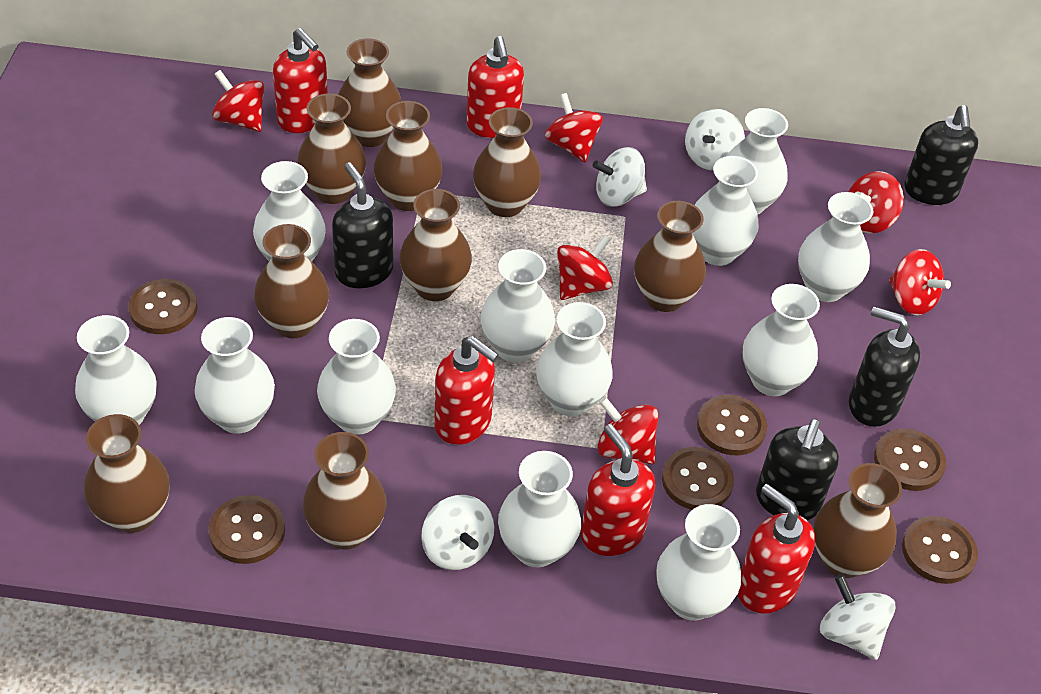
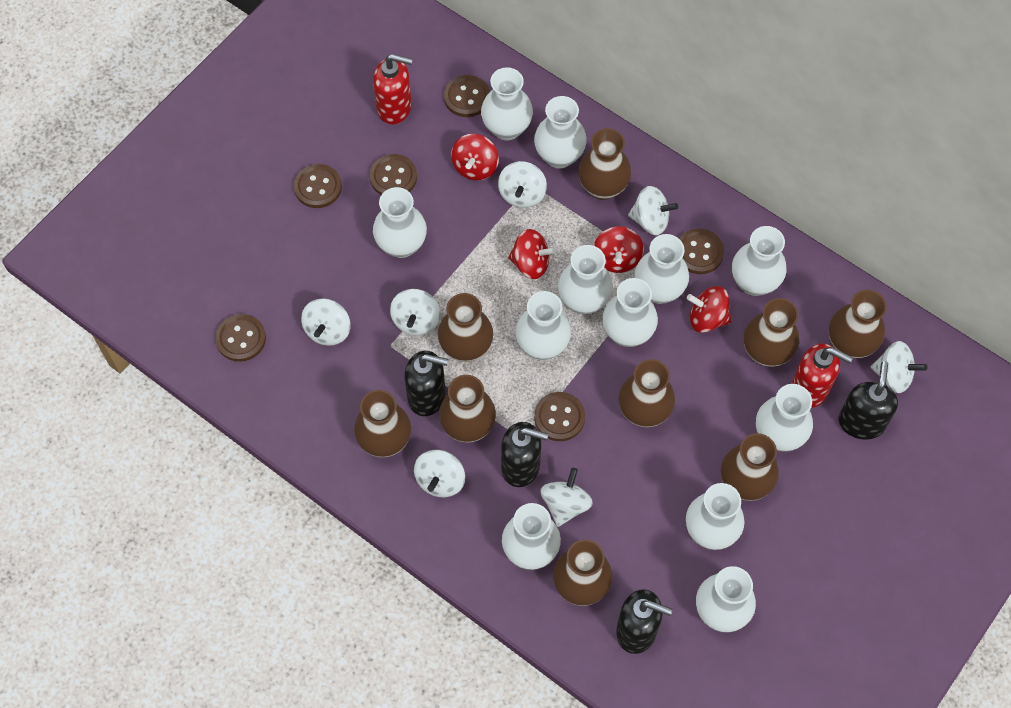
brown vase: 10 -> 9
red soap dispenser: 5 -> 2
red spinning top: 6 -> 4
white spinning top: 4 -> 7

